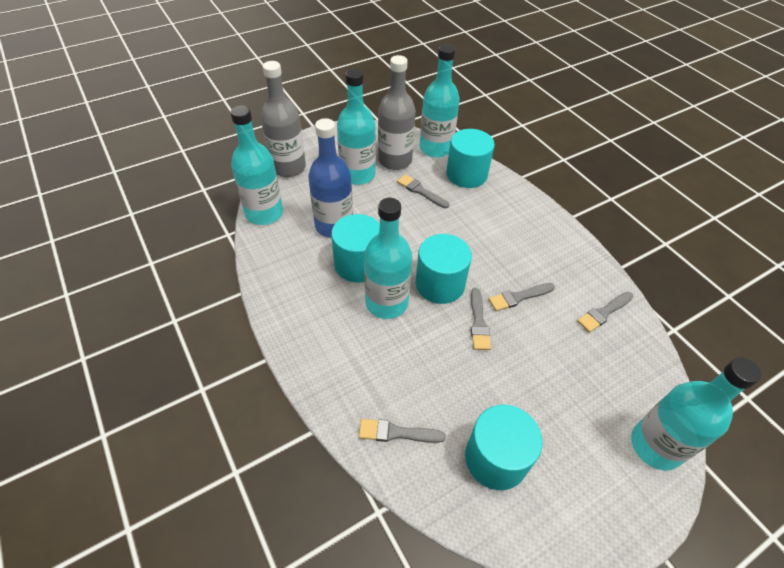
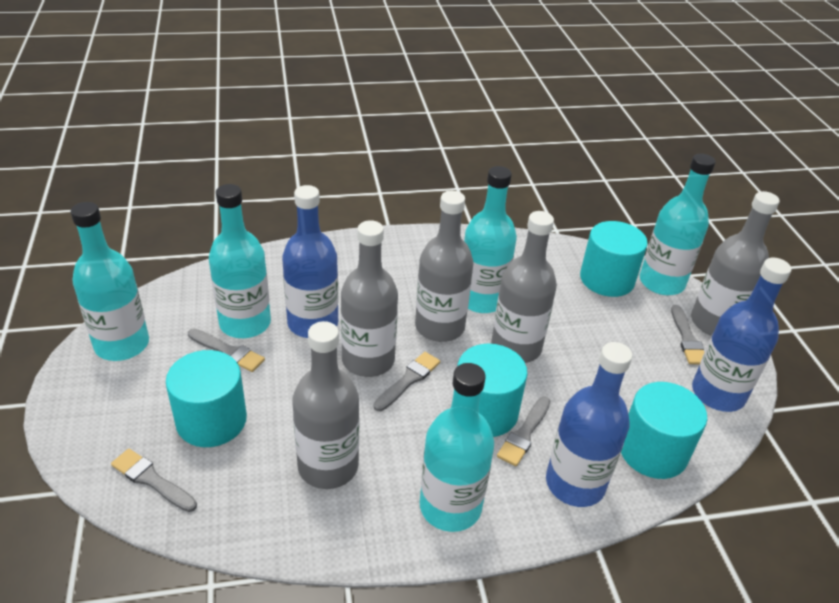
blue bottle: 1 -> 3
grey bottle: 2 -> 5

